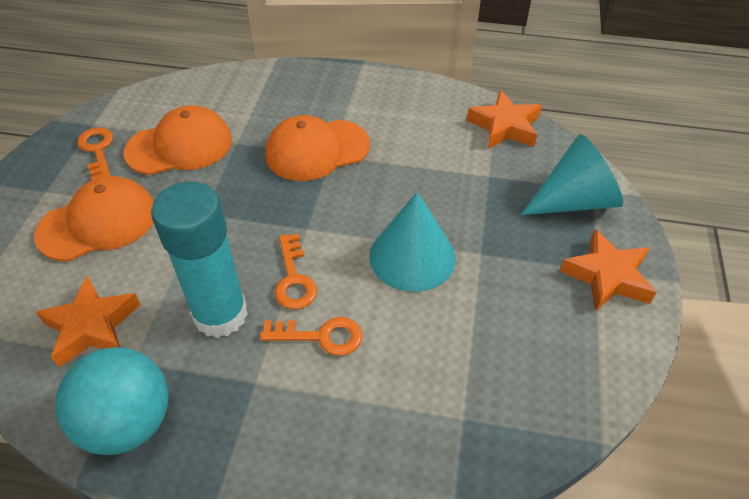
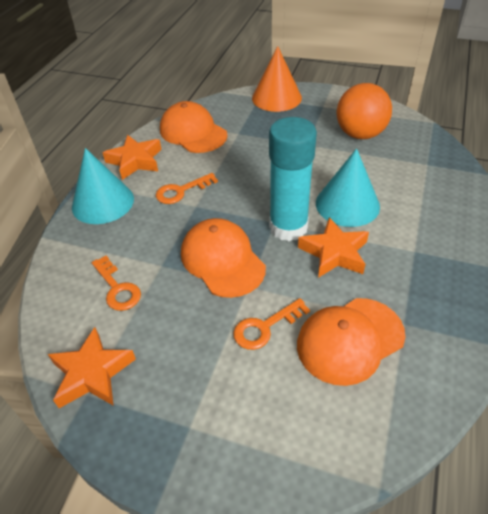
orange ball: 0 -> 1
orange cone: 0 -> 1
turquoise ball: 1 -> 0

